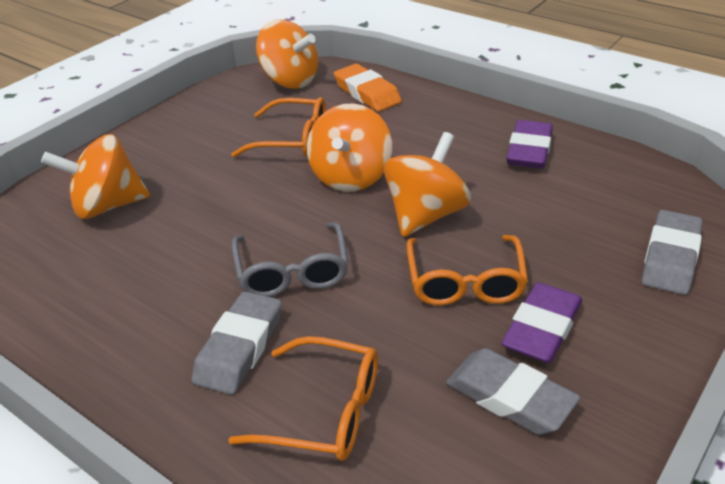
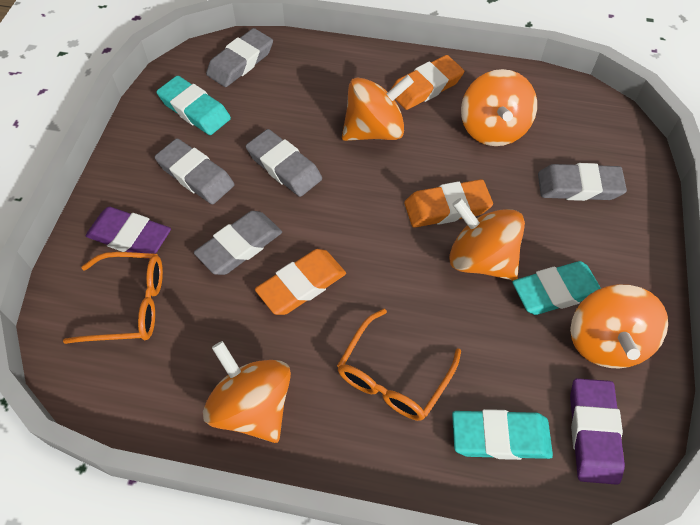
grey eraser: 3 -> 5
grey glasses: 1 -> 0
orange eraser: 1 -> 3
orange glasses: 3 -> 2
orange spinning top: 4 -> 5
turquoise eraser: 0 -> 3

